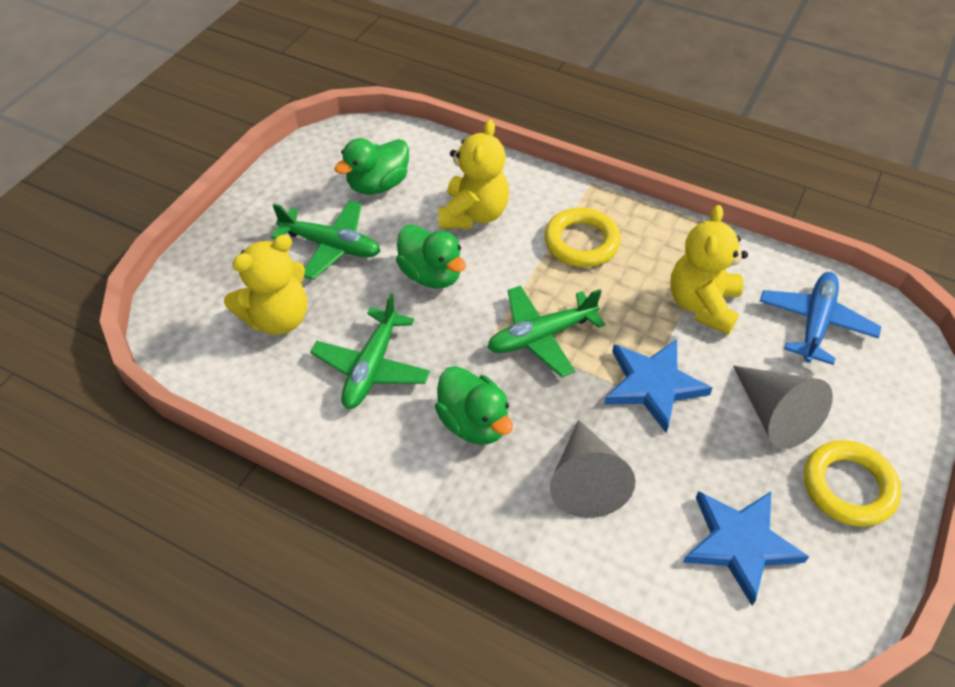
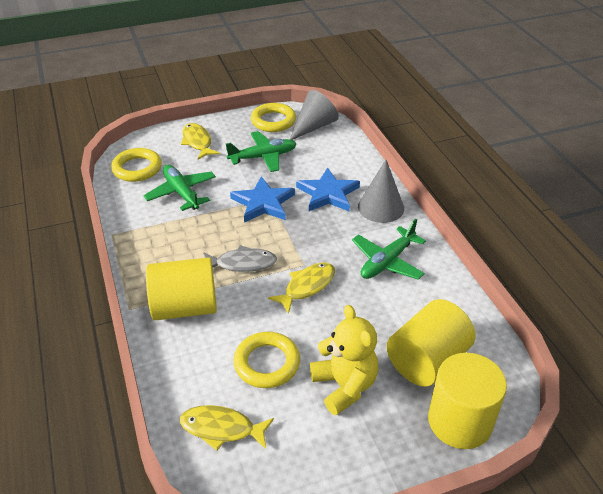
blue plane: 1 -> 0
green duck: 3 -> 0
grey fish: 0 -> 1
yellow cylinder: 0 -> 3
yellow fish: 0 -> 3
yellow ring: 2 -> 3
yellow teddy bear: 3 -> 1

